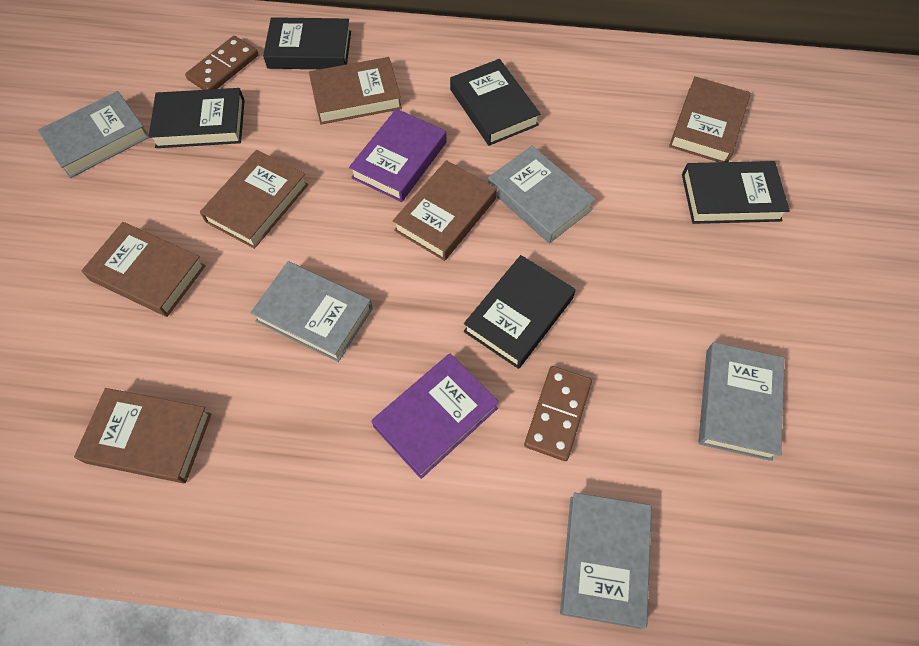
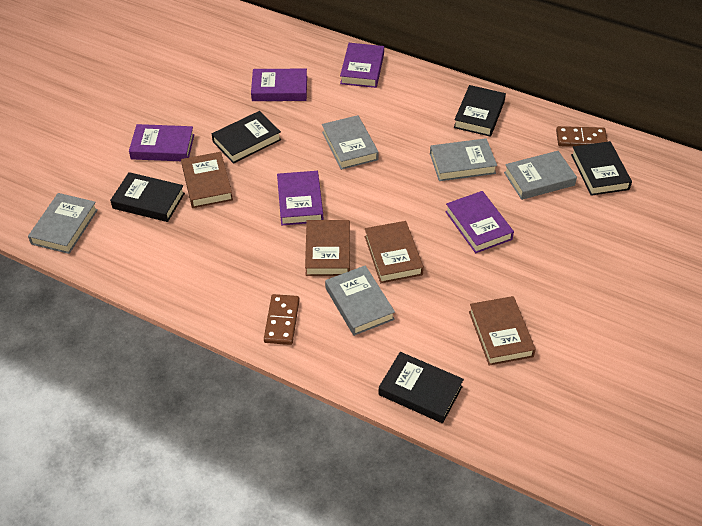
brown book: 6 -> 4
purple book: 2 -> 5

